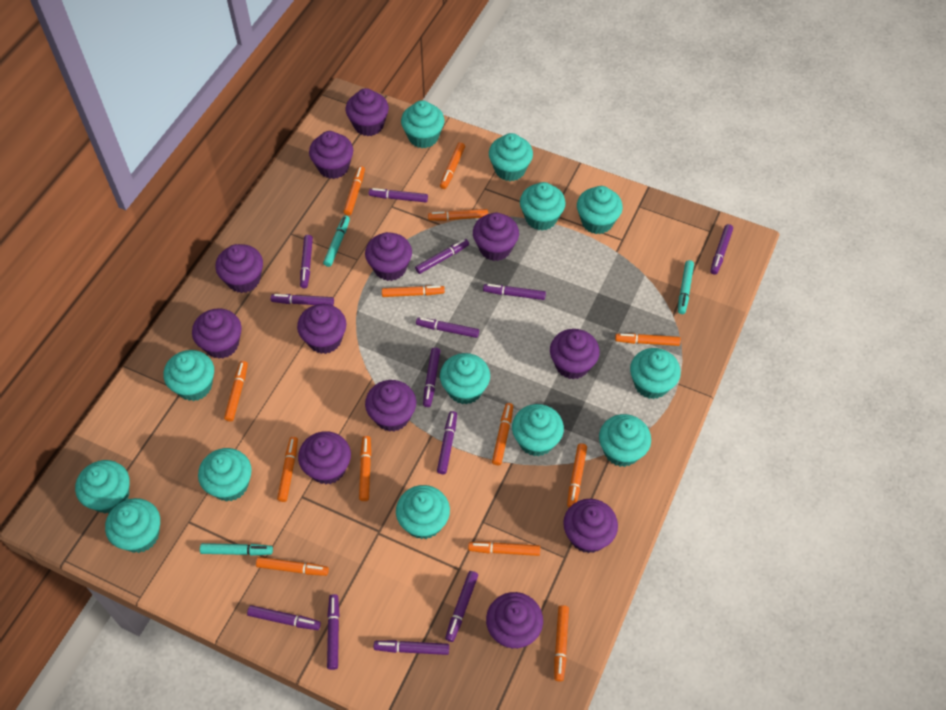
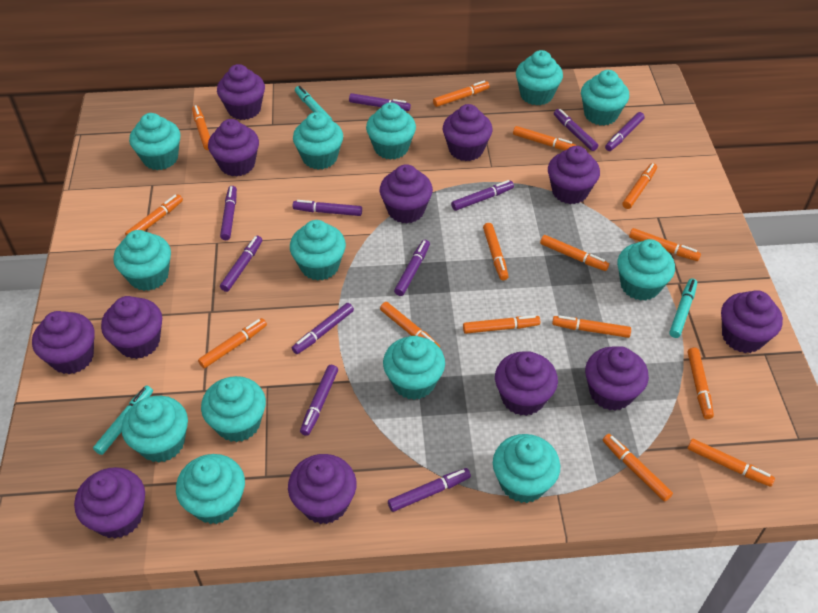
orange marker: 13 -> 15
purple marker: 13 -> 11

